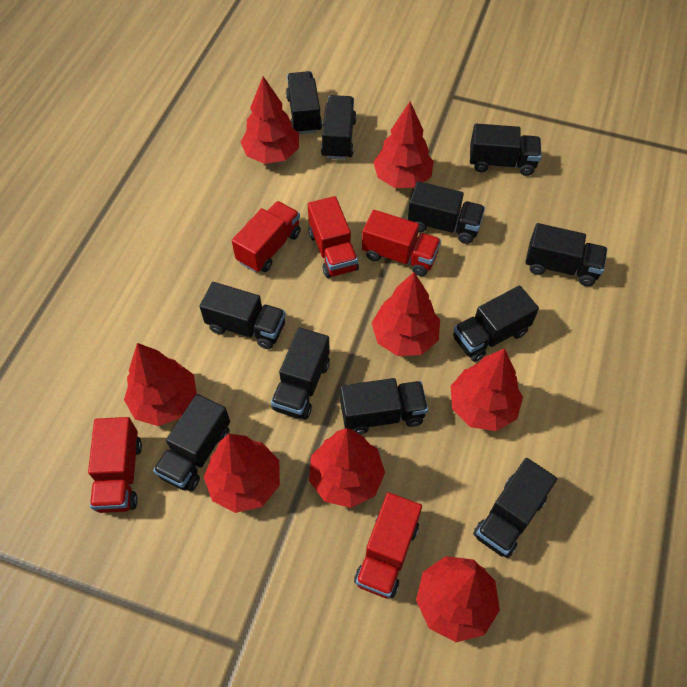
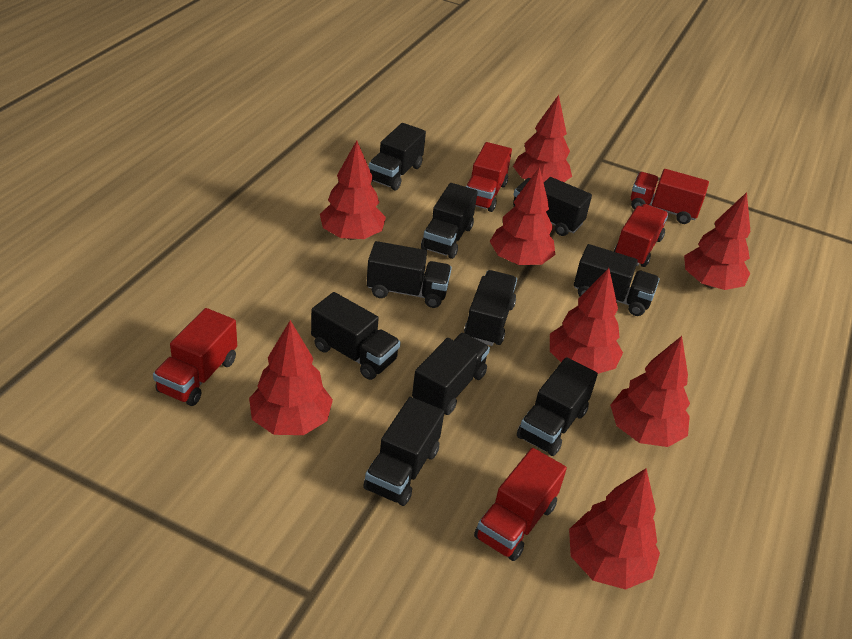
black truck: 11 -> 10

